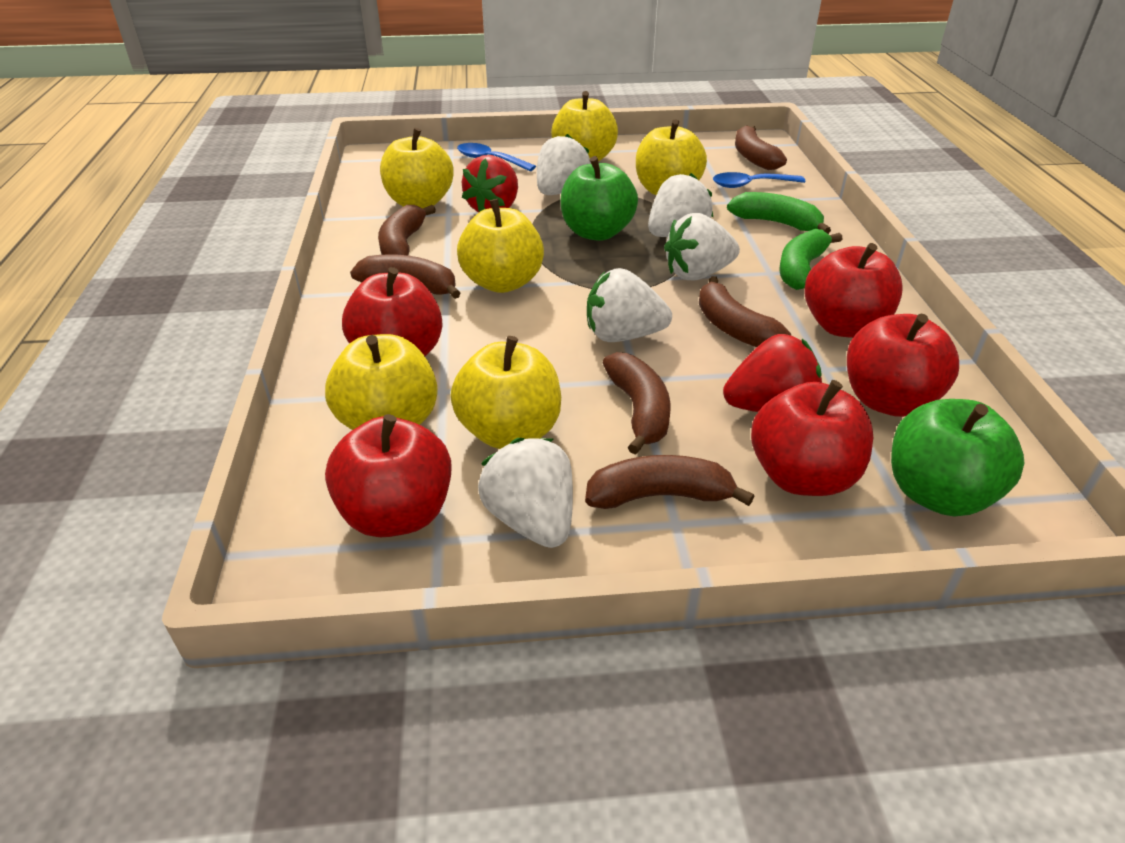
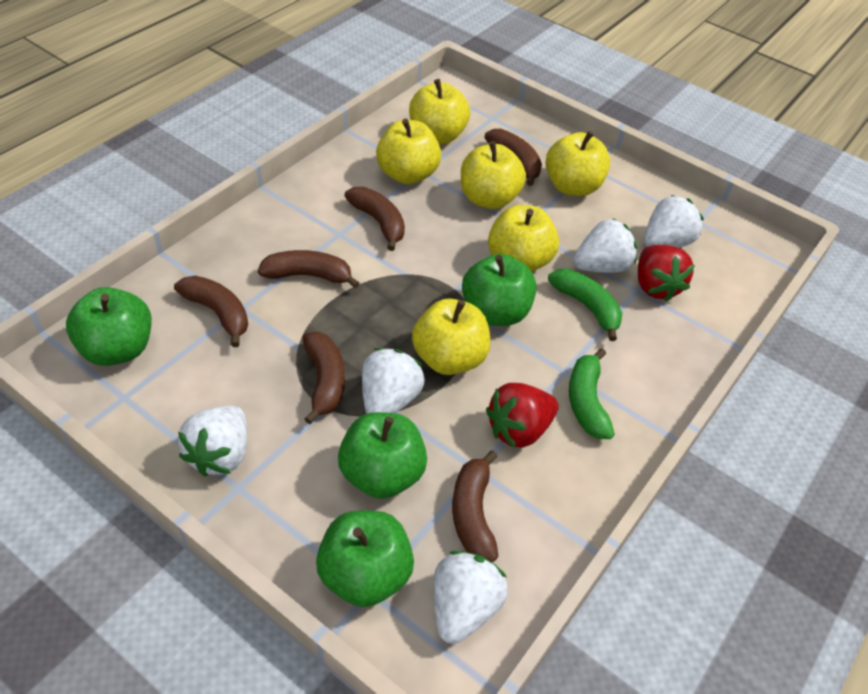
blue spoon: 2 -> 0
green apple: 2 -> 4
red apple: 5 -> 0

